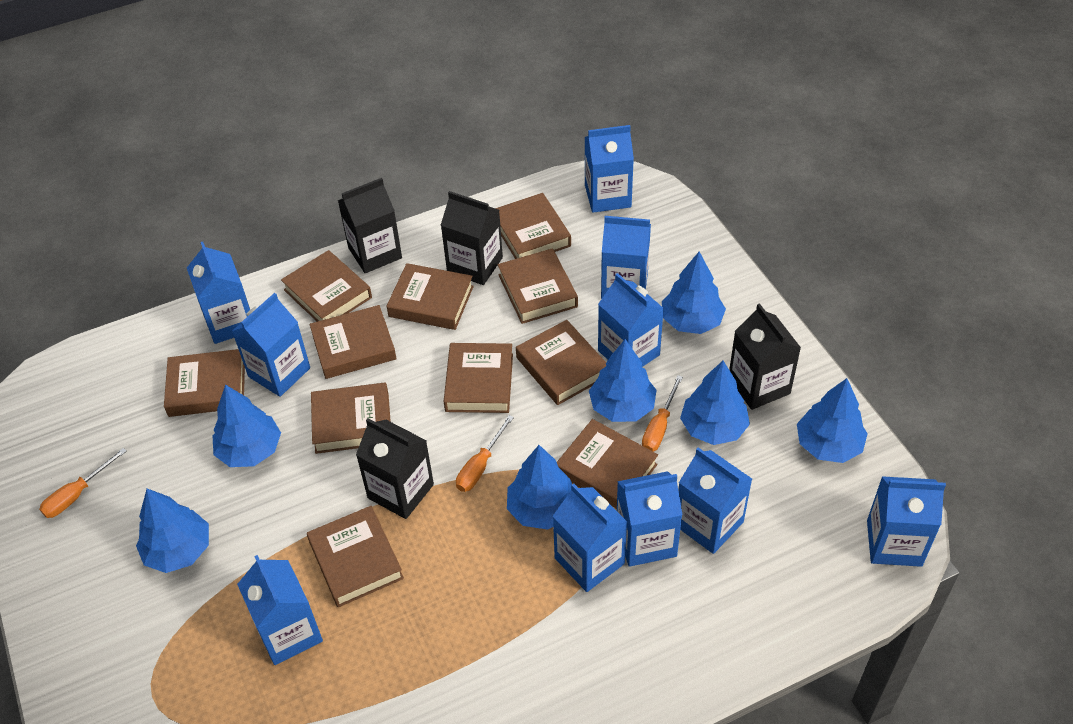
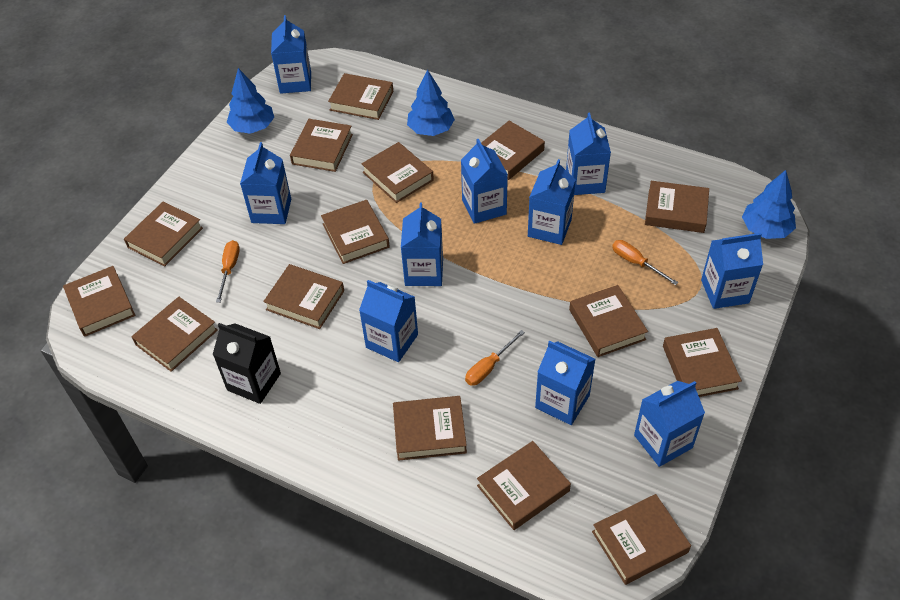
black carton: 4 -> 1
blue tree: 7 -> 3
brown book: 11 -> 15

